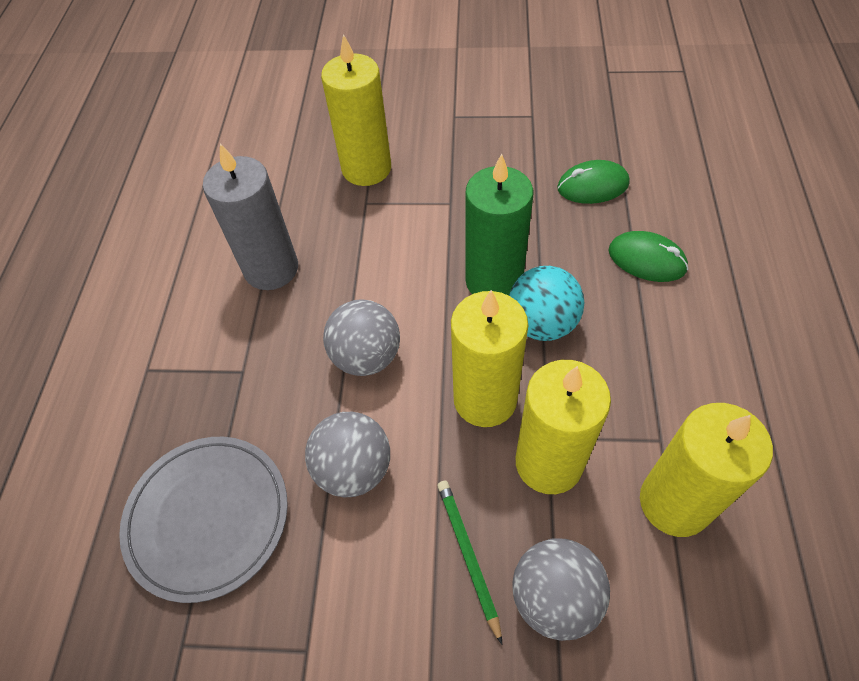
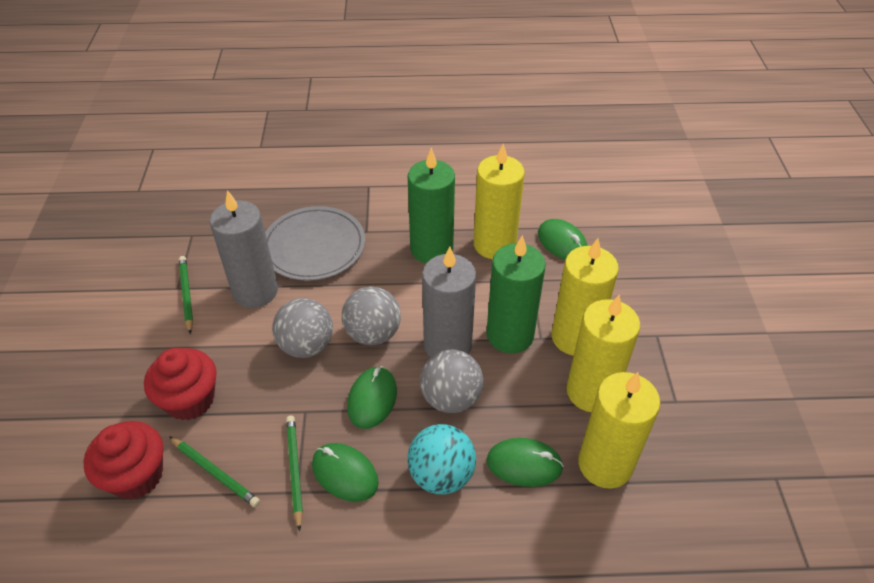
green candle: 1 -> 2
green mouse: 2 -> 4
green pencil: 1 -> 3
grey candle: 1 -> 2
red cupcake: 0 -> 2

